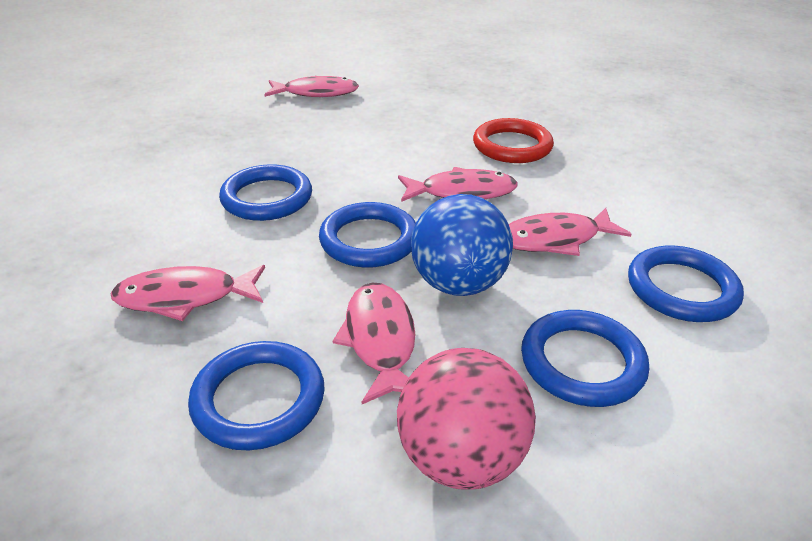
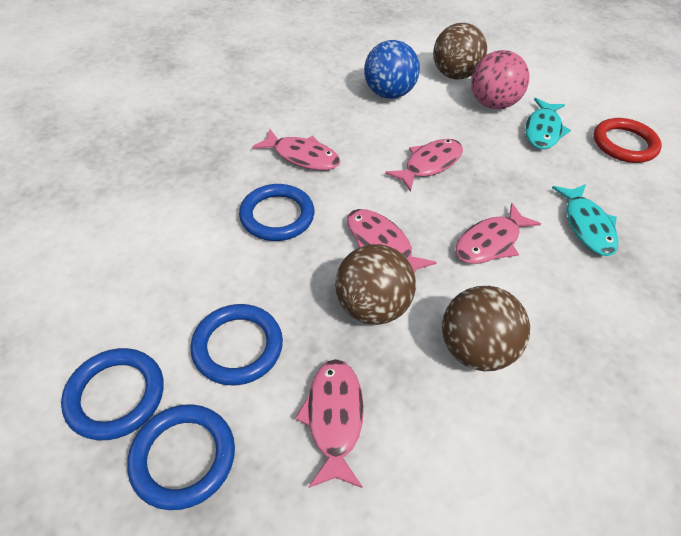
blue ring: 5 -> 4
brown ball: 0 -> 3
turquoise fish: 0 -> 2

